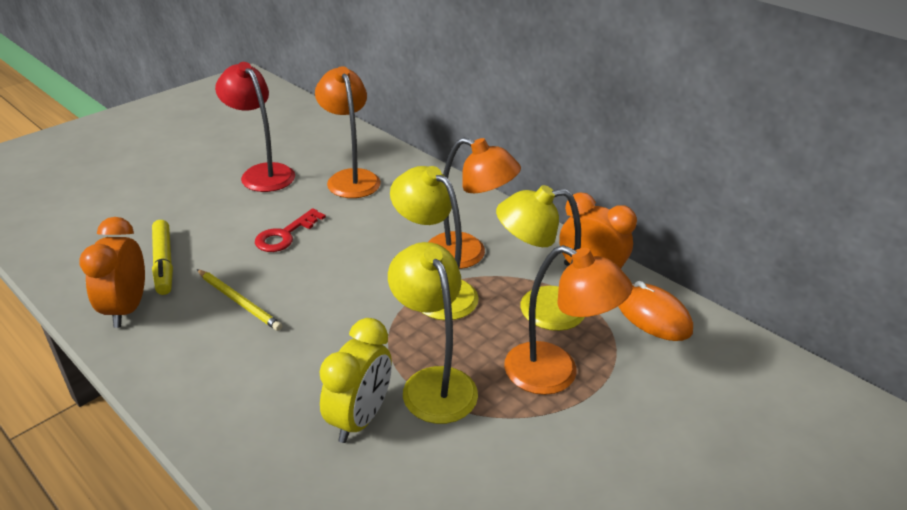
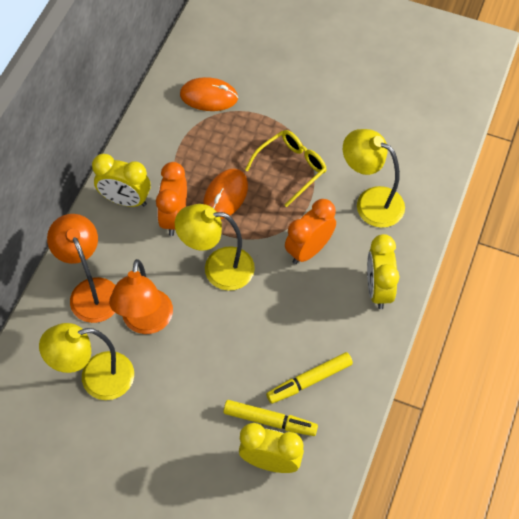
orange lamp: 3 -> 2
orange mouse: 1 -> 2
red key: 1 -> 0
red lamp: 1 -> 0
yellow clock: 1 -> 3
yellow glasses: 0 -> 1
yellow marker: 1 -> 2
yellow pencil: 1 -> 0

